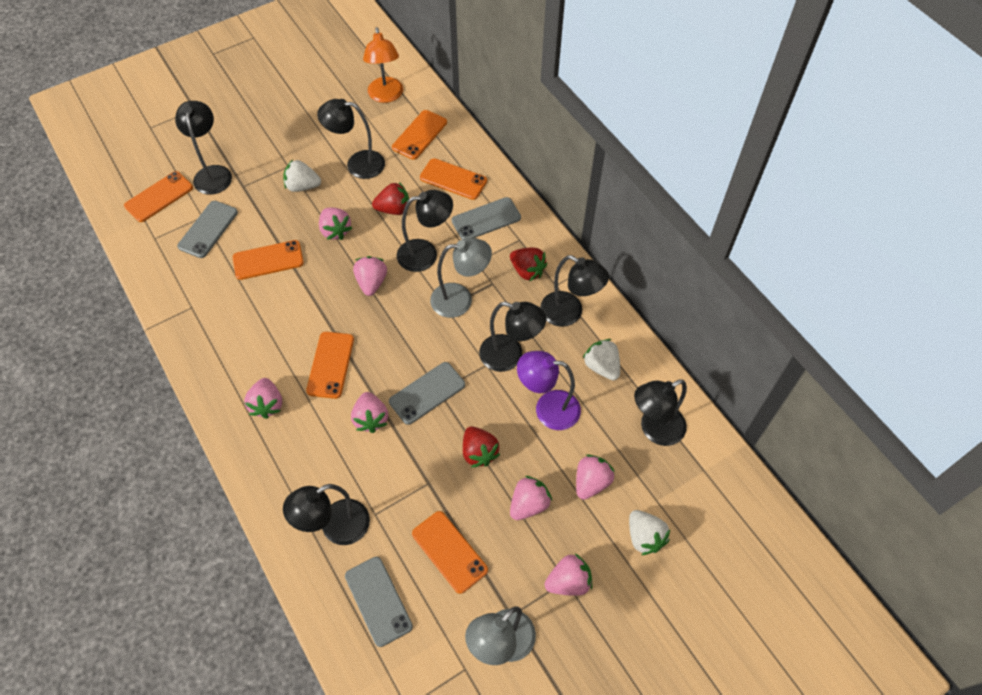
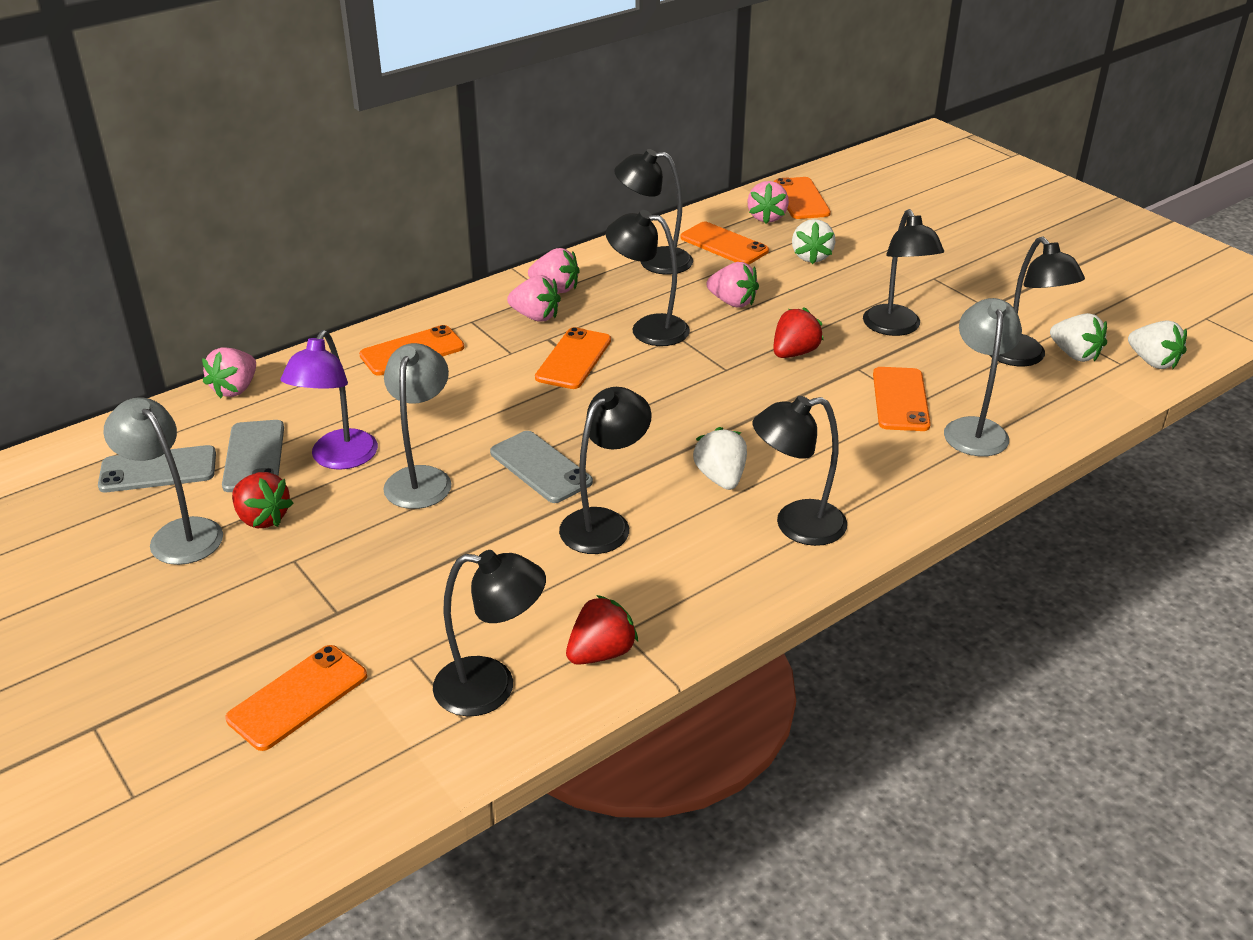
grey lamp: 2 -> 3
grey phone: 4 -> 3
orange lamp: 1 -> 0
pink strawberry: 7 -> 5
white strawberry: 3 -> 4

